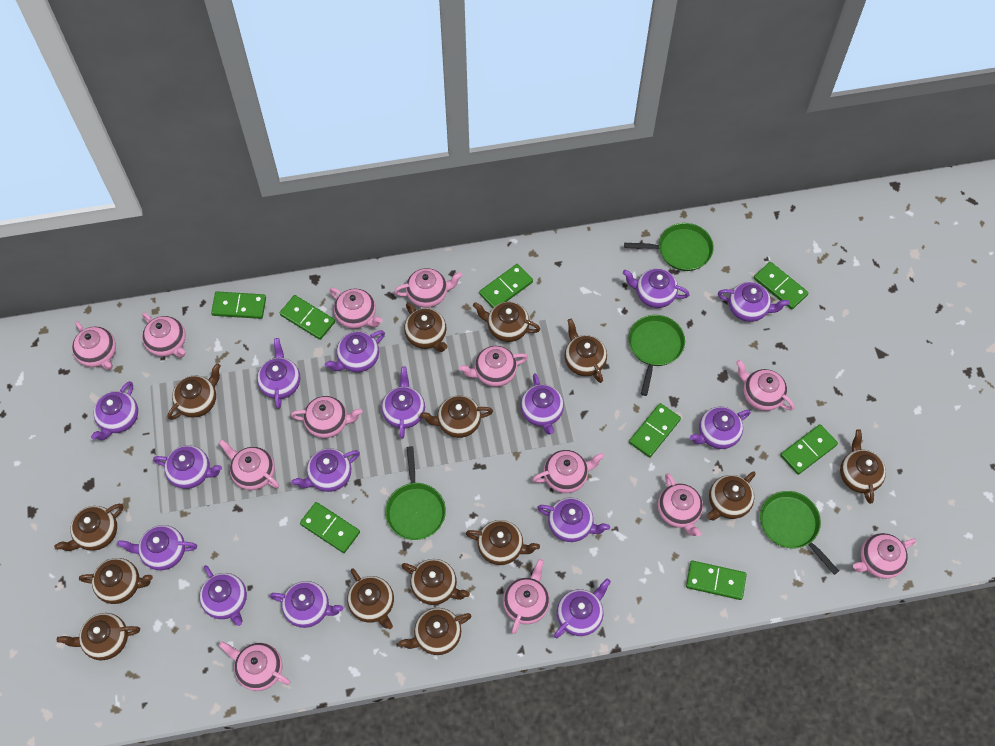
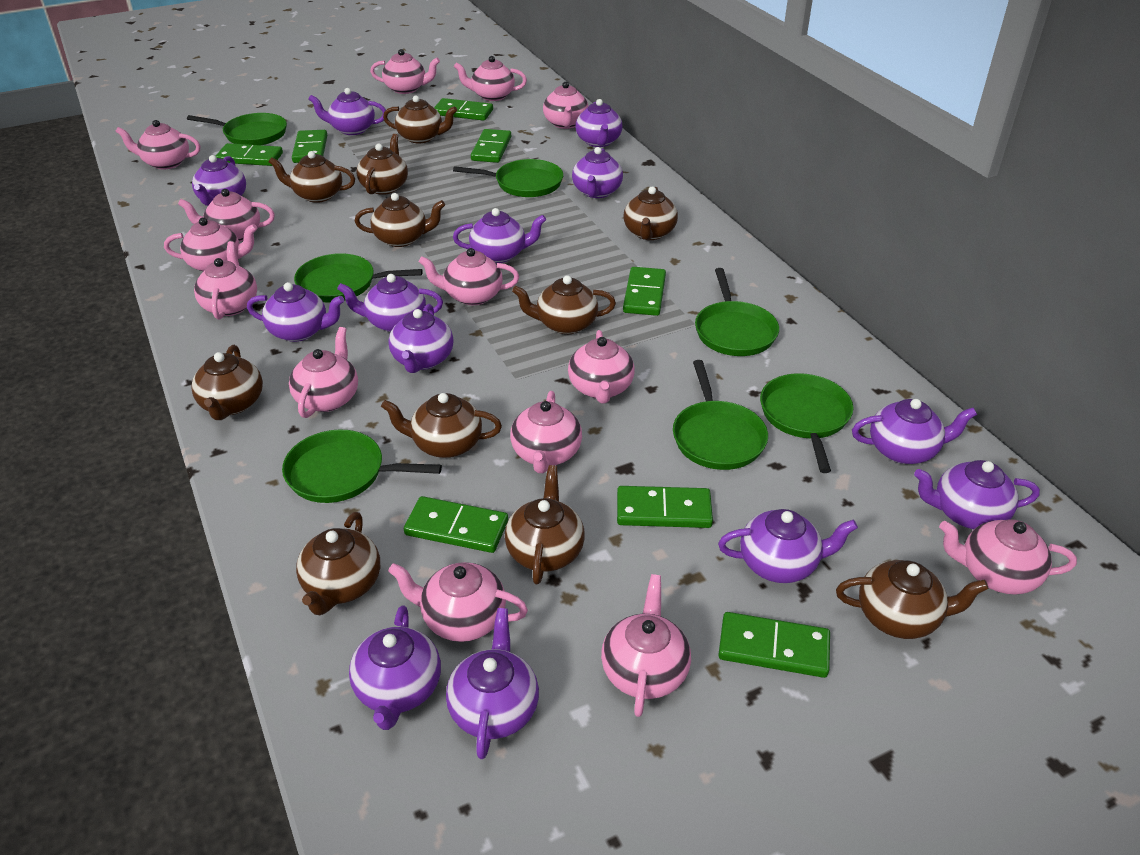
brown teapot: 14 -> 11
green pan: 4 -> 7
pink teapot: 13 -> 14
purple teapot: 15 -> 13

